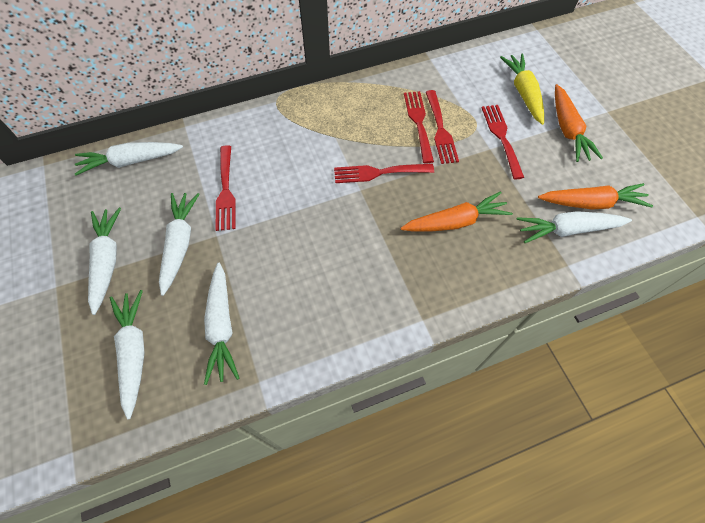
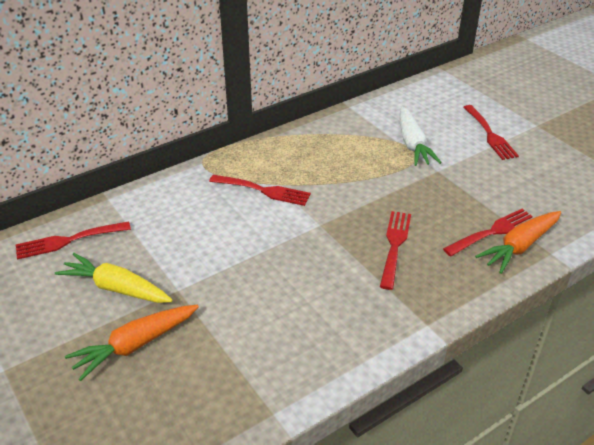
orange carrot: 3 -> 2
white carrot: 6 -> 1

